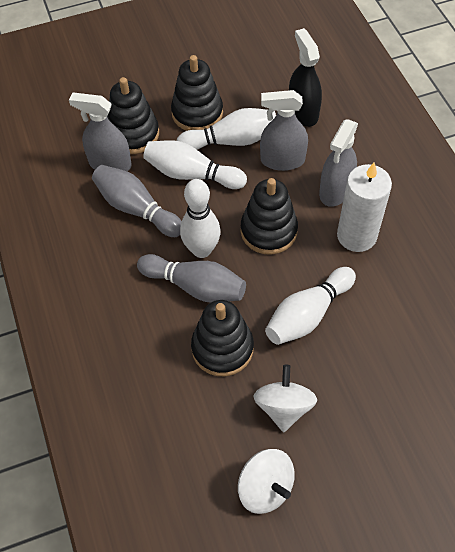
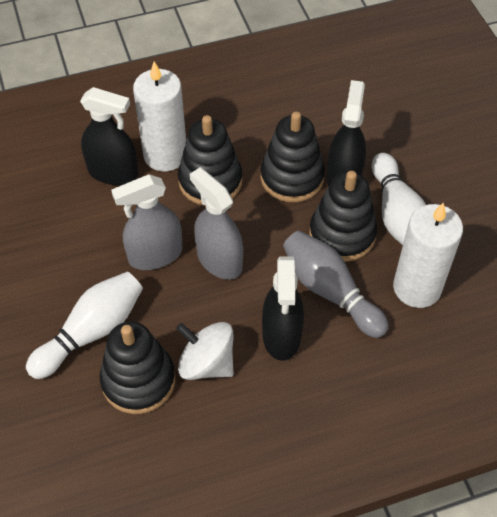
black spray bottle: 1 -> 3
grey bowling pin: 2 -> 1
grey spray bottle: 3 -> 2
white bowling pin: 4 -> 2
white candle: 1 -> 2
white spinning top: 2 -> 1

